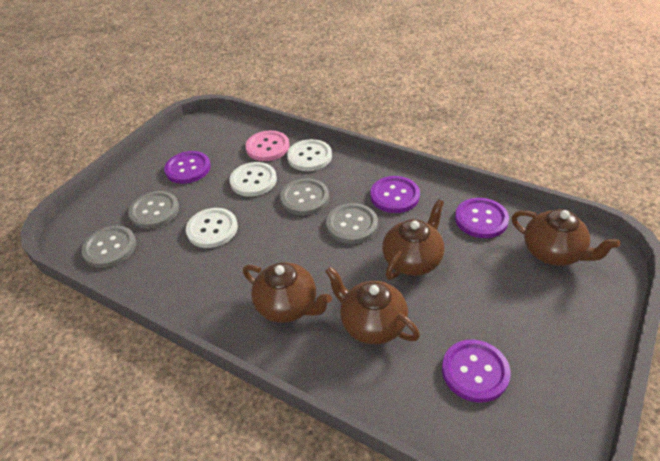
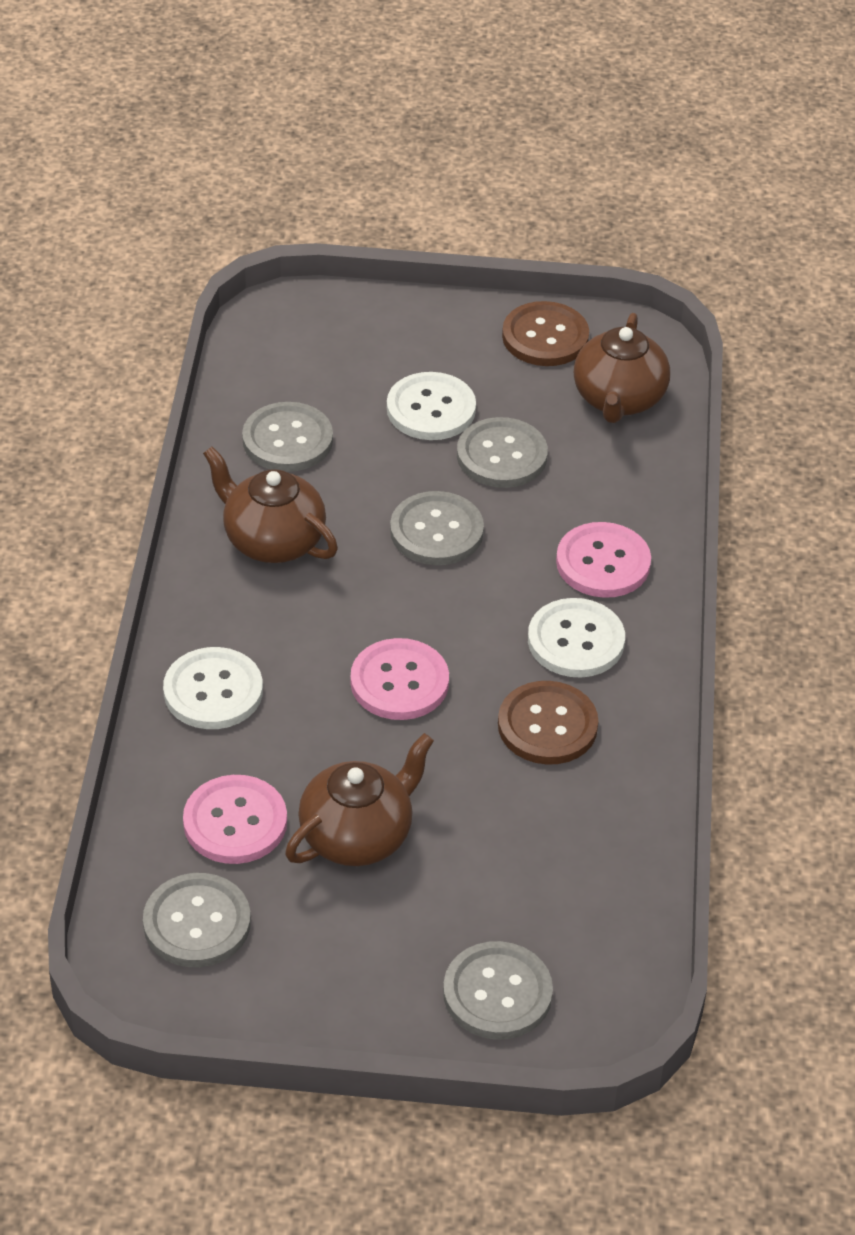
brown button: 0 -> 2
brown teapot: 4 -> 3
grey button: 4 -> 5
pink button: 1 -> 3
purple button: 4 -> 0

